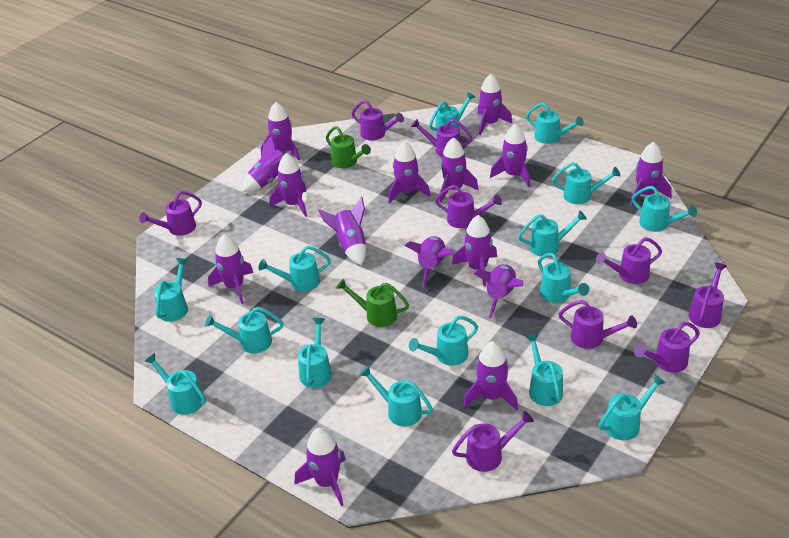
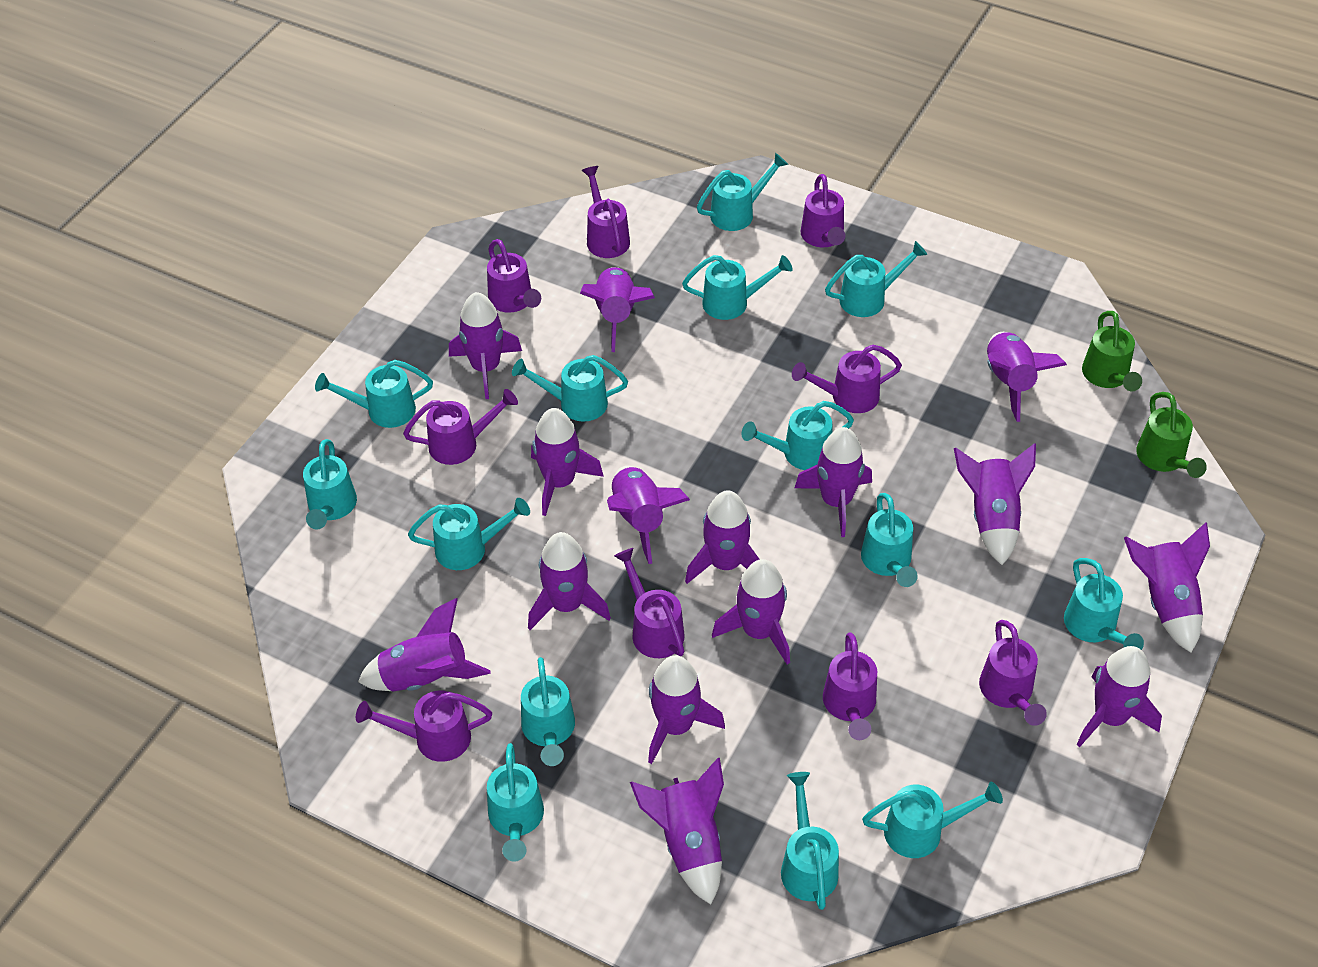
turquoise watering can: 15 -> 14

